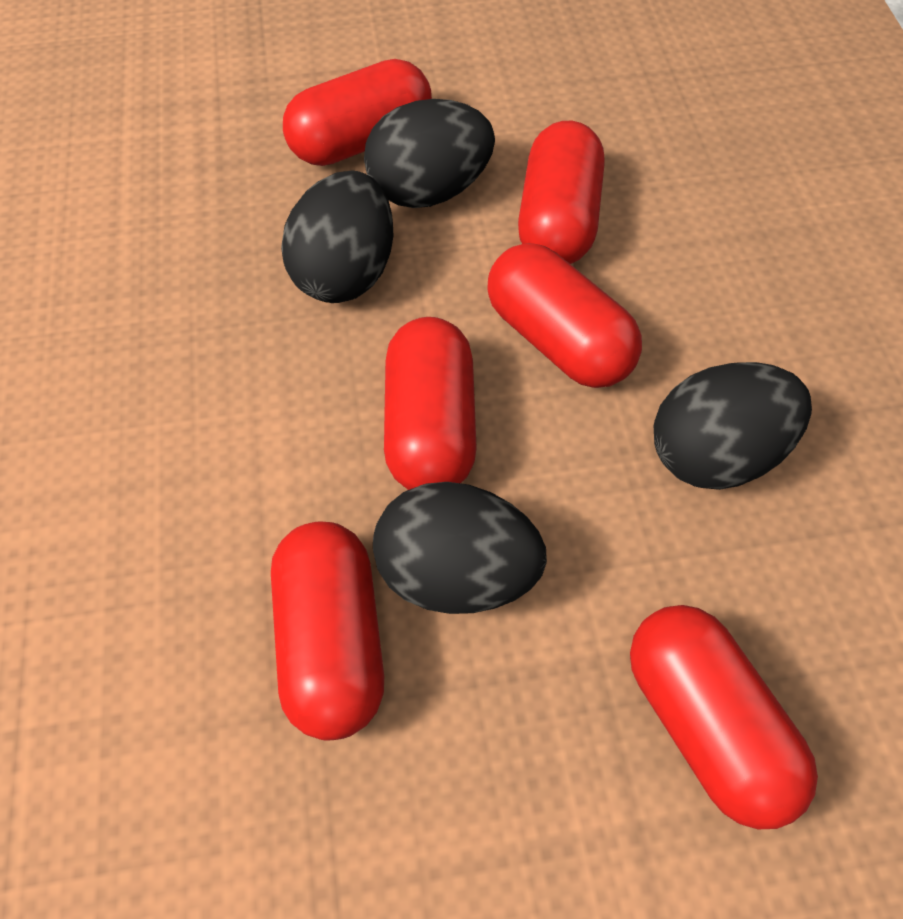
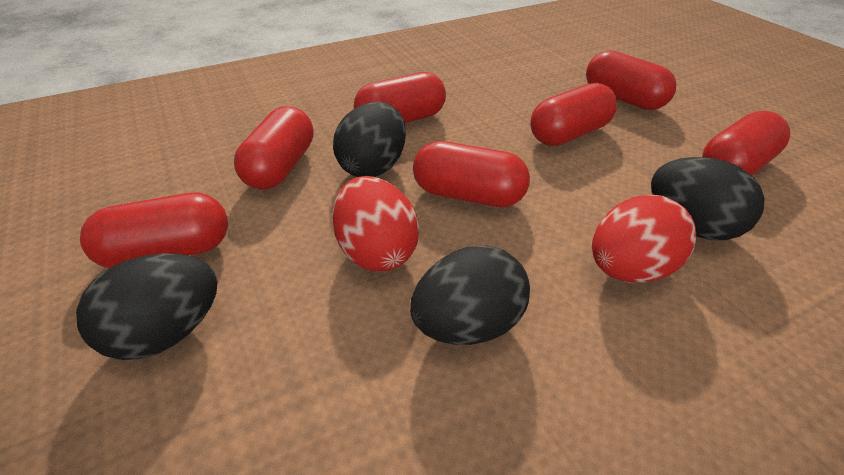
red capsule: 6 -> 7
red egg: 0 -> 2

